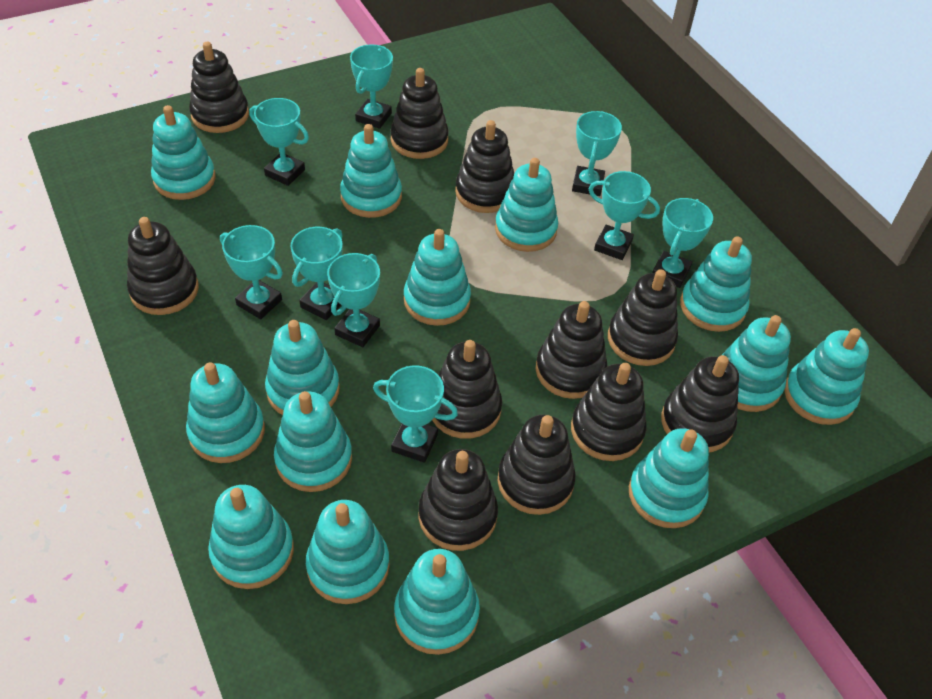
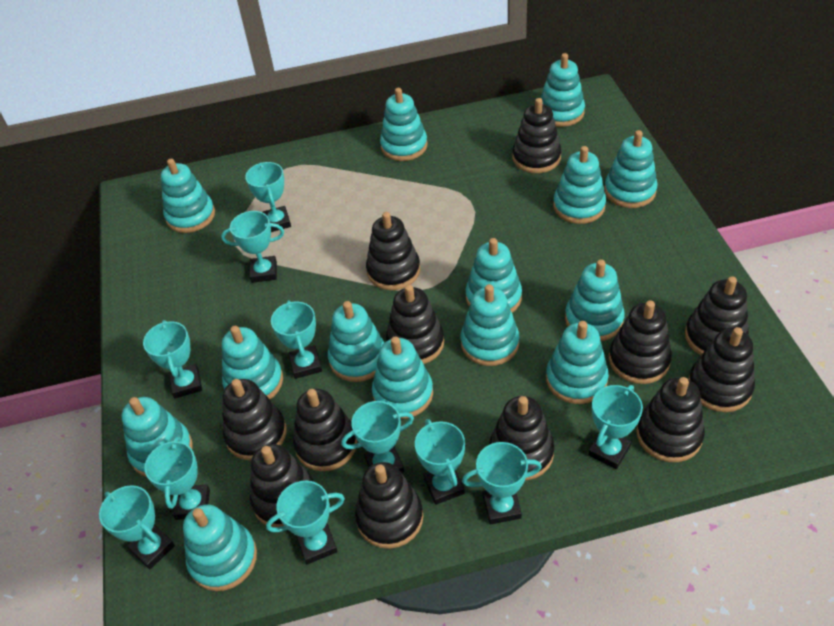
black stacking toy: 11 -> 12
turquoise trophy: 9 -> 11

